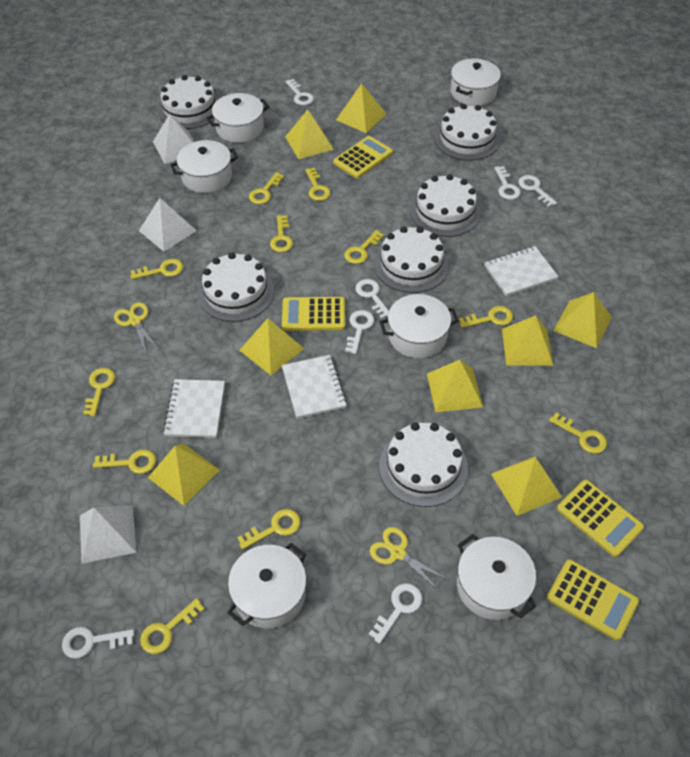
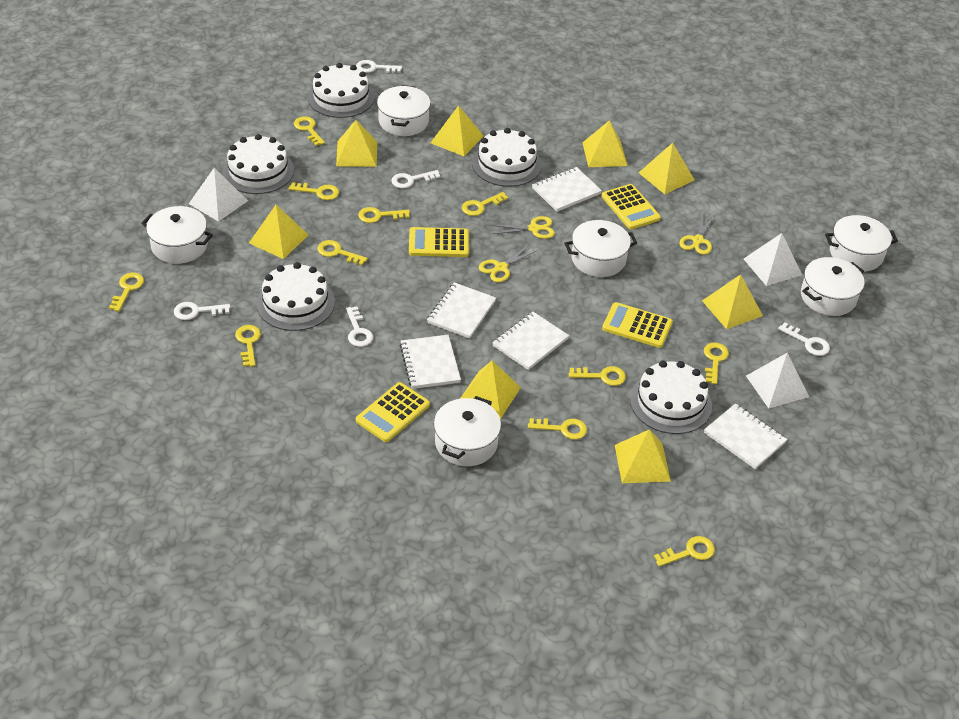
white cake: 6 -> 5
white key: 7 -> 5
white notebook: 3 -> 5
yellow scissors: 2 -> 3

